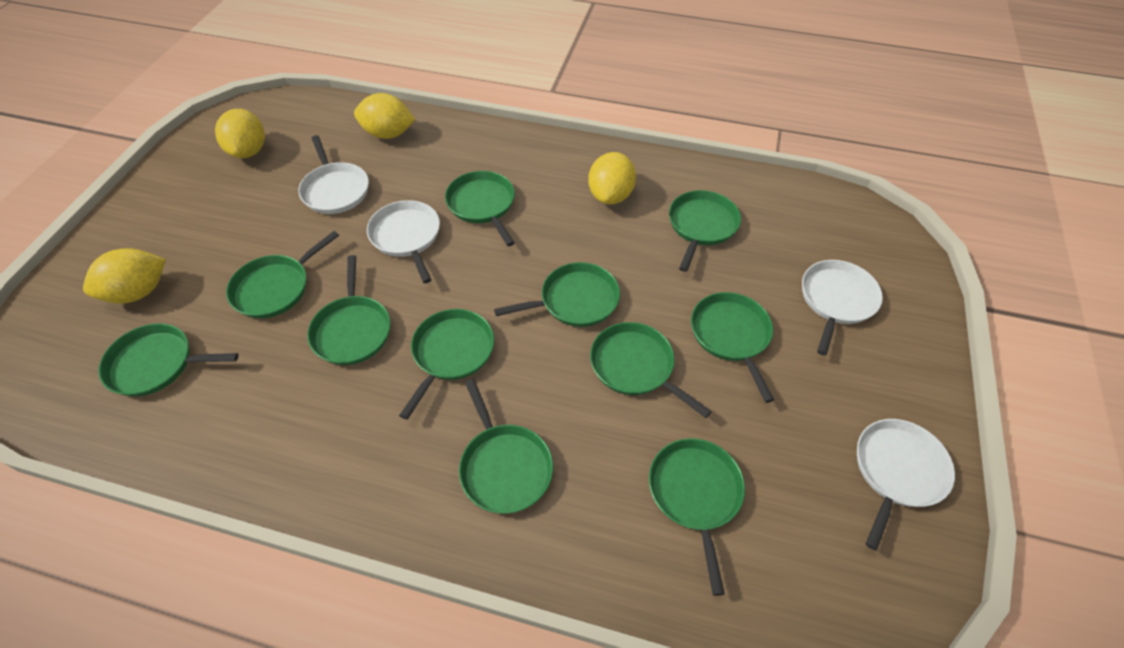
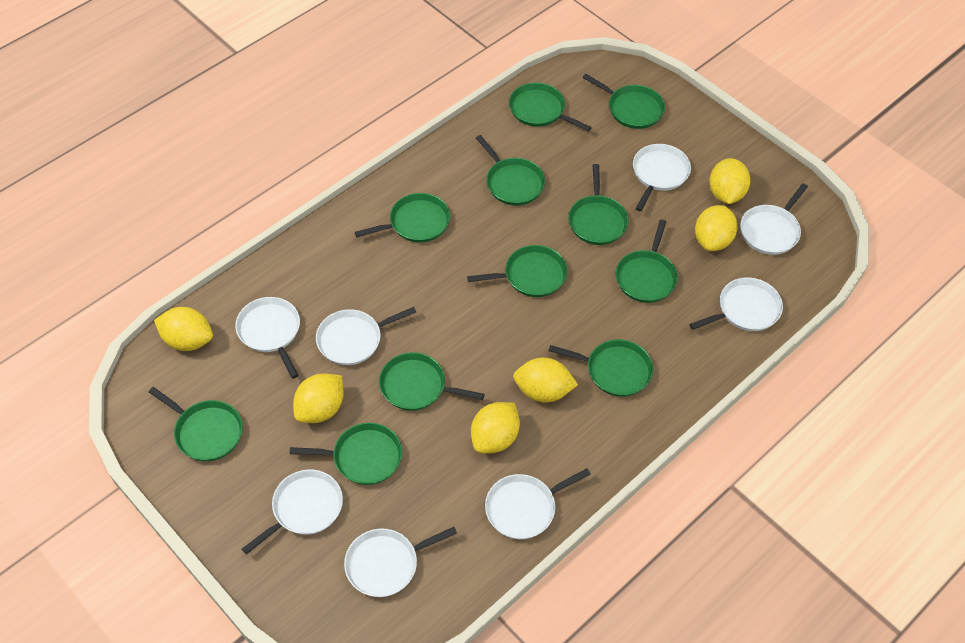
white pan: 4 -> 8
yellow lemon: 4 -> 6

